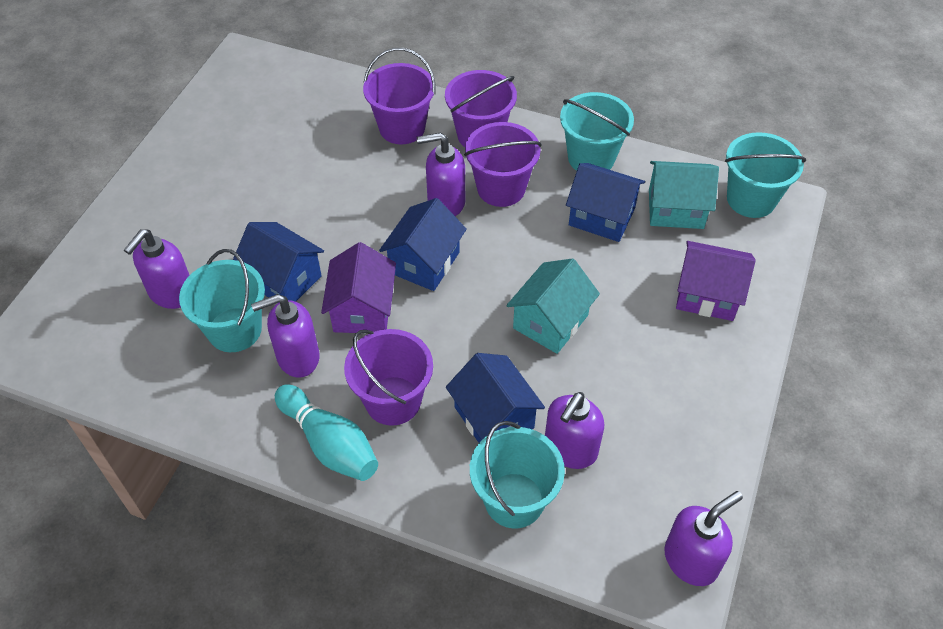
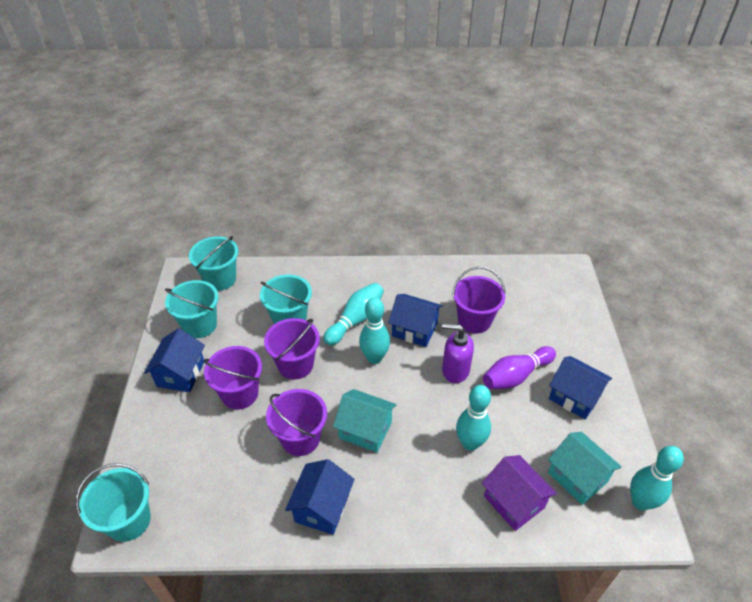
purple bowling pin: 0 -> 1
purple house: 2 -> 1
purple soap dispenser: 5 -> 1
turquoise bowling pin: 1 -> 4

